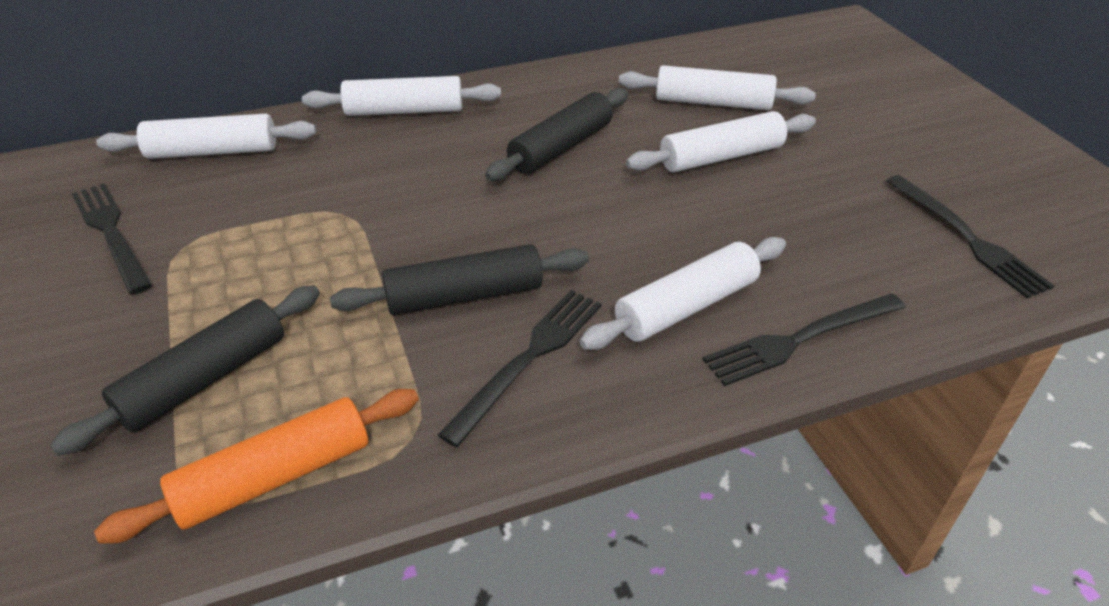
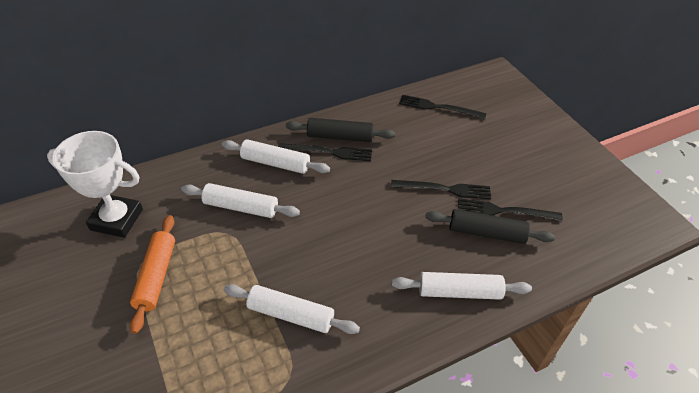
black rolling pin: 3 -> 2
white rolling pin: 5 -> 4
white trophy: 0 -> 1

